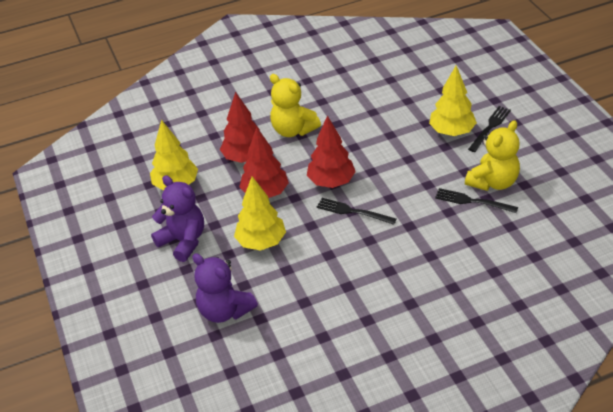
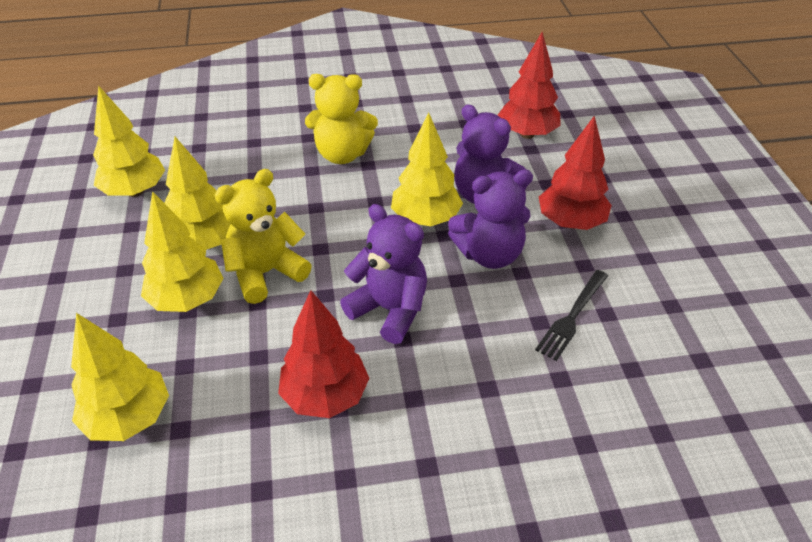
black fork: 3 -> 1
purple teddy bear: 2 -> 3
yellow tree: 3 -> 5

